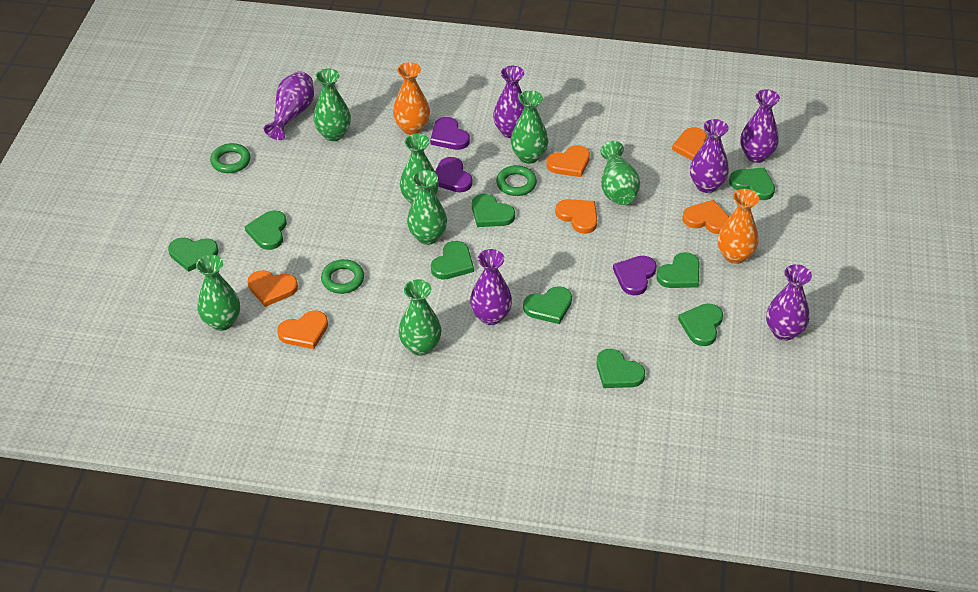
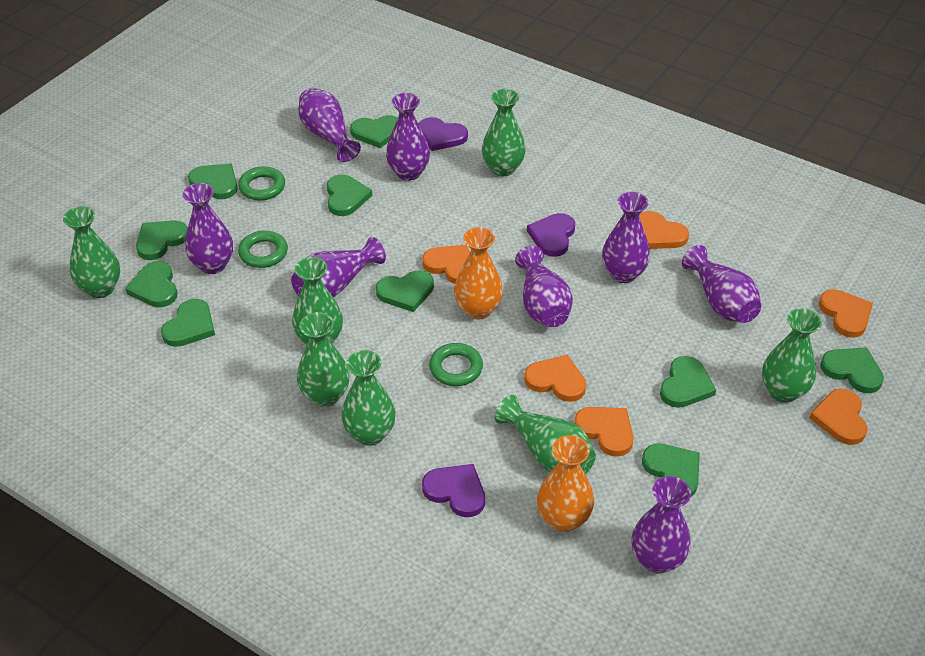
green heart: 9 -> 10
purple vase: 6 -> 8

